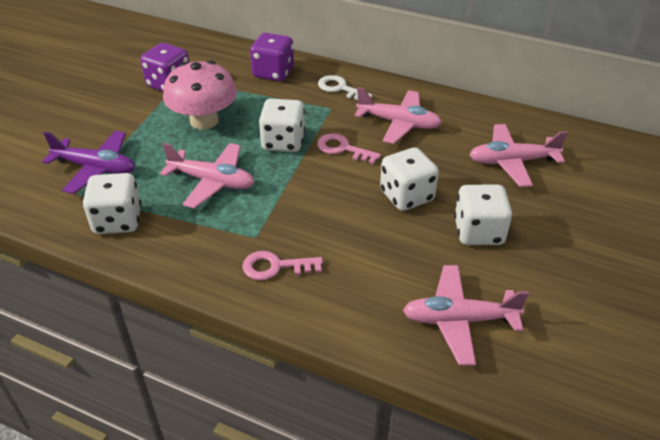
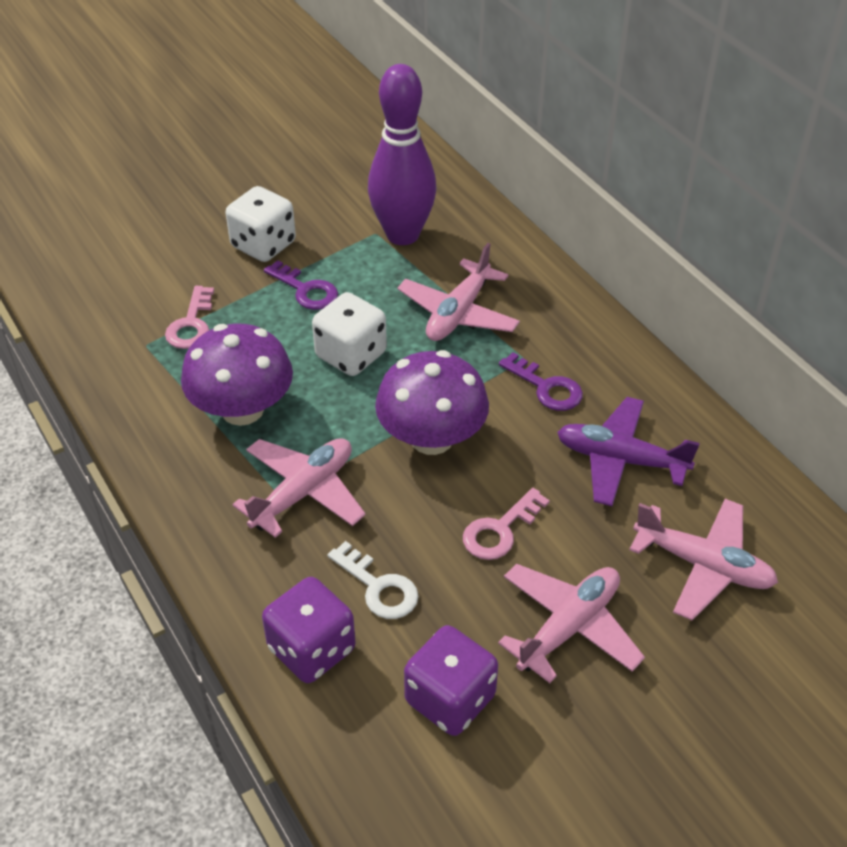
pink mushroom: 1 -> 0
purple bowling pin: 0 -> 1
purple key: 0 -> 2
purple mushroom: 0 -> 2
white dice: 4 -> 2

